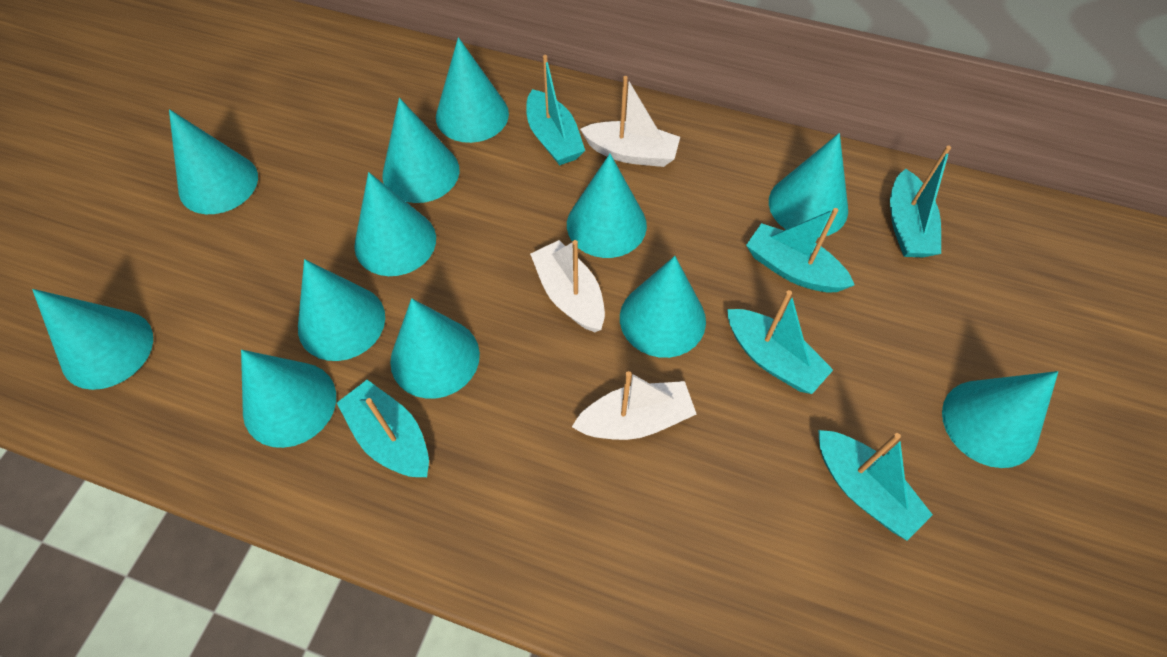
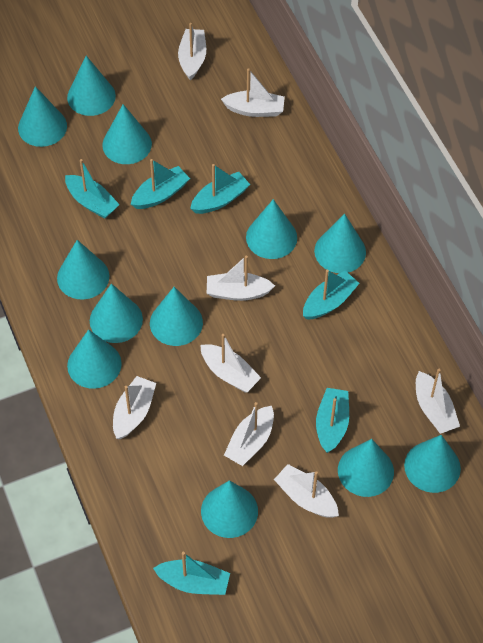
white boat: 3 -> 8

